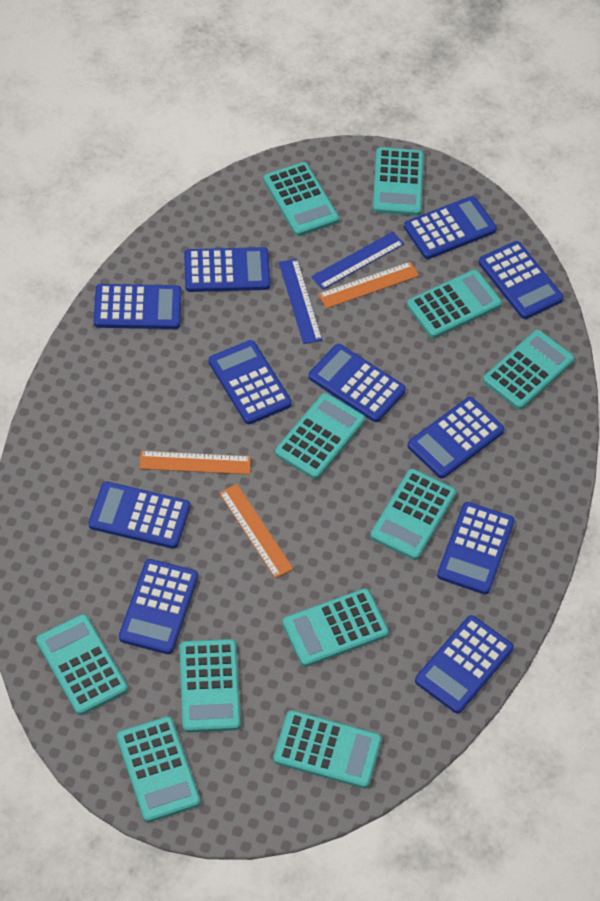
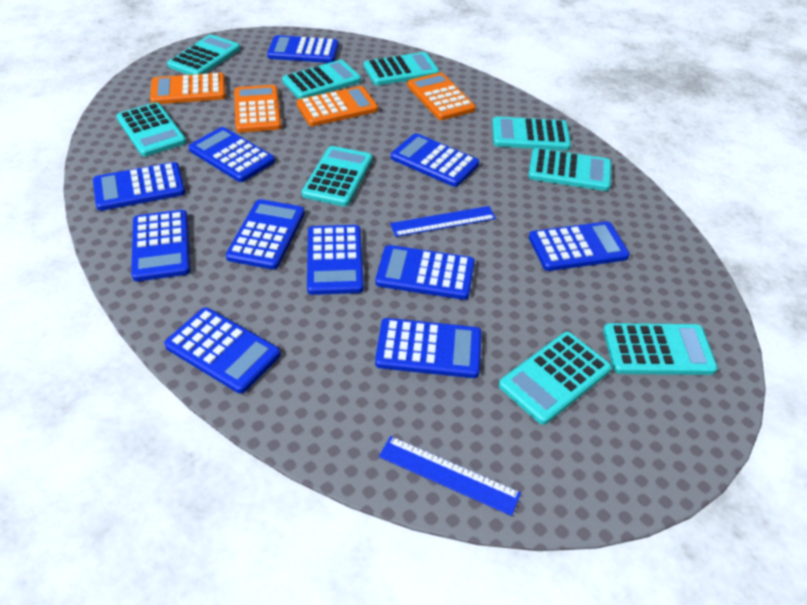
orange calculator: 0 -> 4
orange ruler: 3 -> 0
turquoise calculator: 11 -> 9

